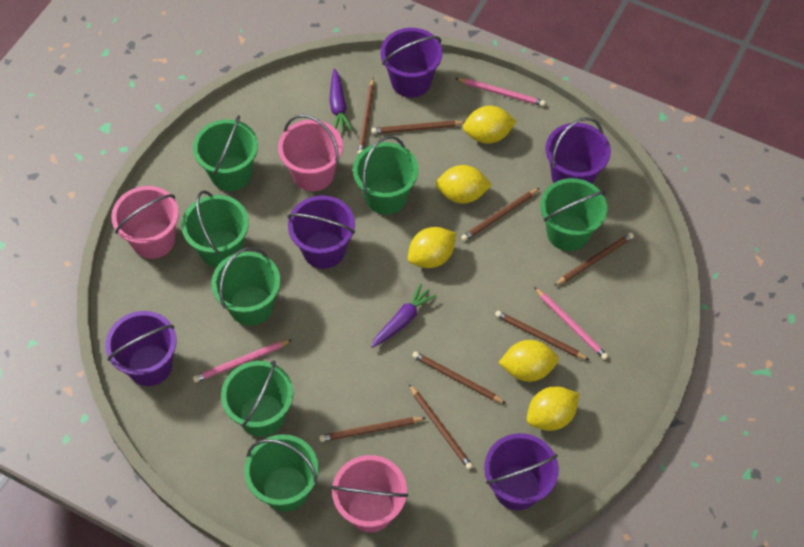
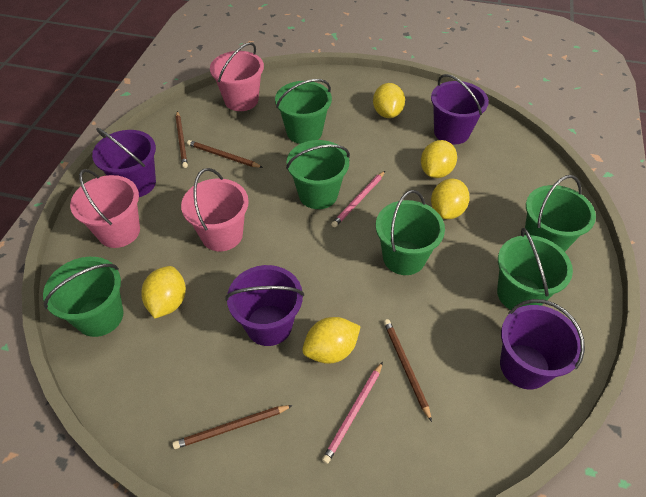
brown pencil: 8 -> 4
green bucket: 7 -> 6
pink pencil: 3 -> 2
purple bucket: 5 -> 4
purple carrot: 2 -> 0

